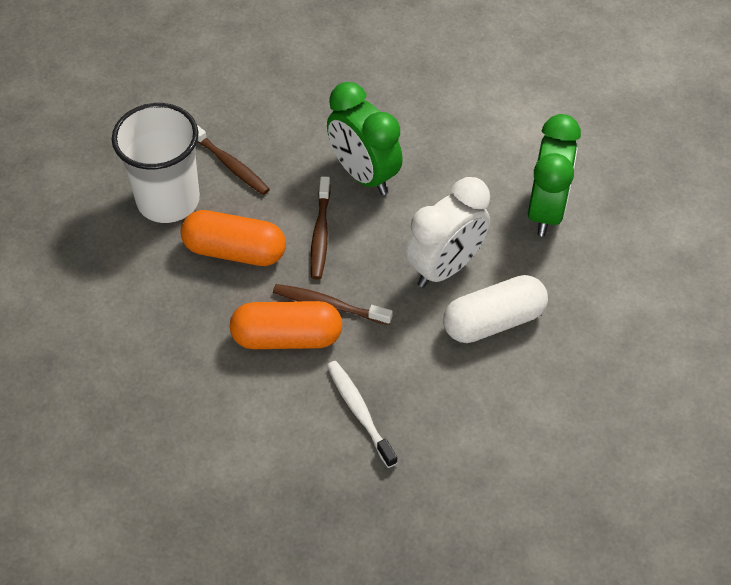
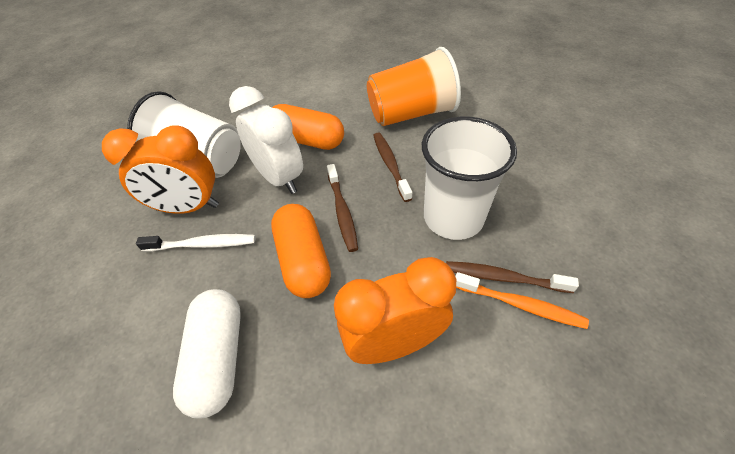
green clock: 2 -> 0
orange clock: 0 -> 2
orange cup: 0 -> 1
orange toothbrush: 0 -> 1
white cup: 1 -> 2

